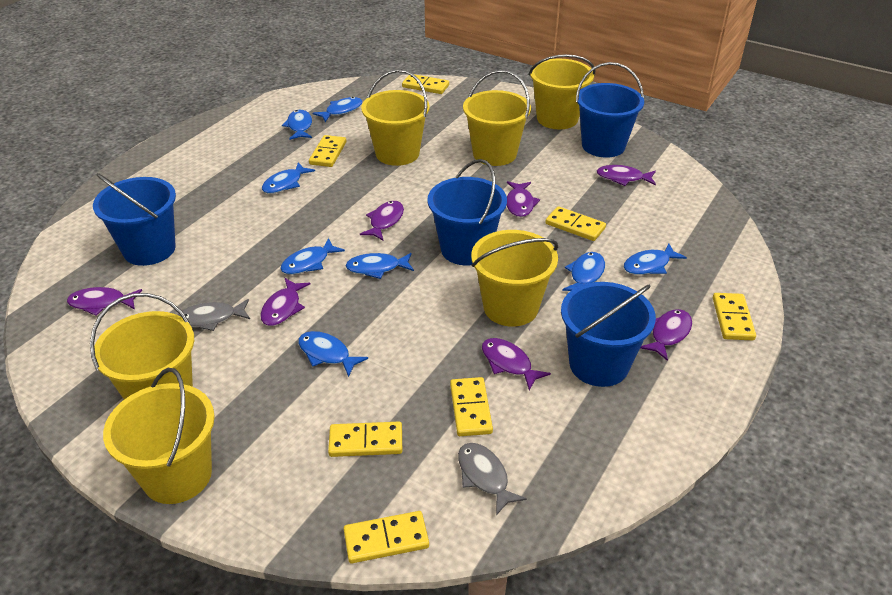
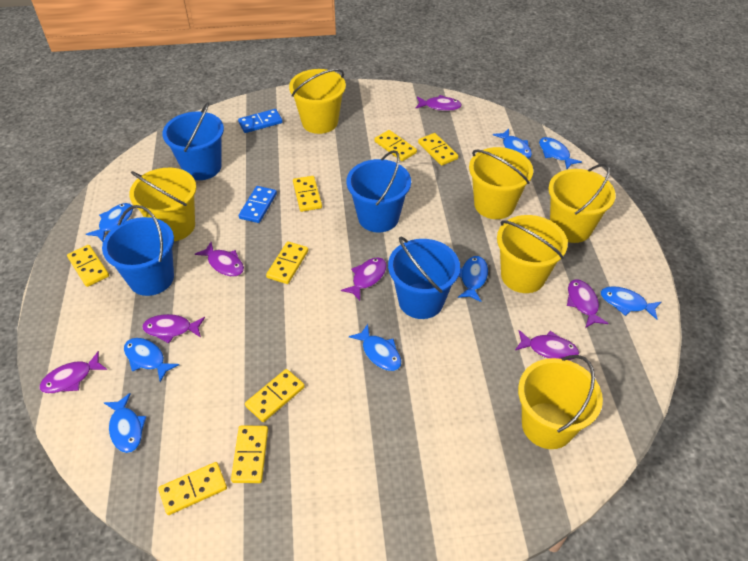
blue domino: 0 -> 2
grey fish: 2 -> 0
yellow domino: 7 -> 8

